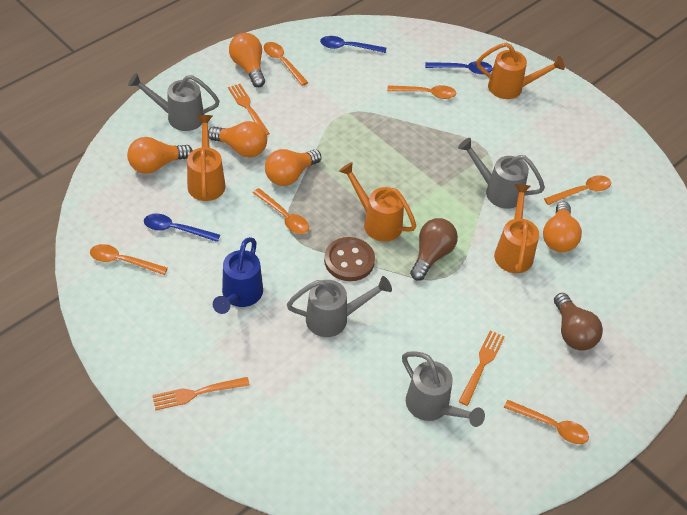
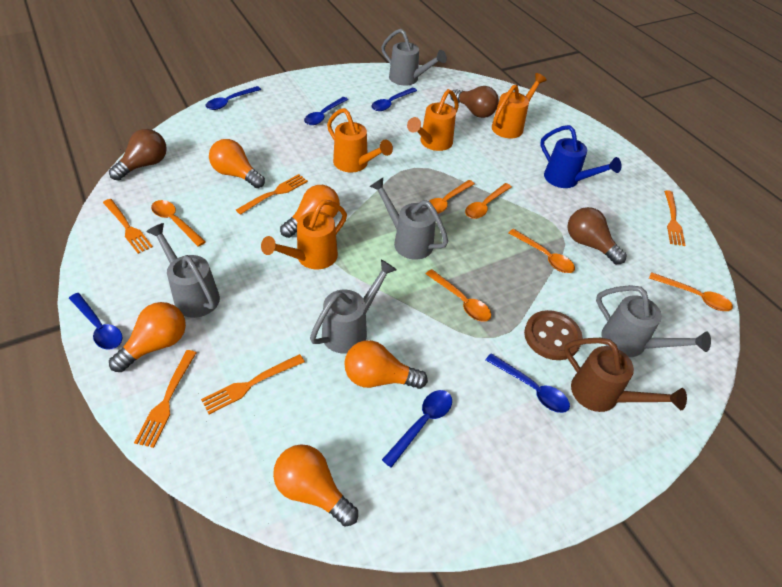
blue spoon: 3 -> 6
brown light bulb: 2 -> 3
brown watering can: 0 -> 1
grey watering can: 4 -> 5
orange fork: 3 -> 5

